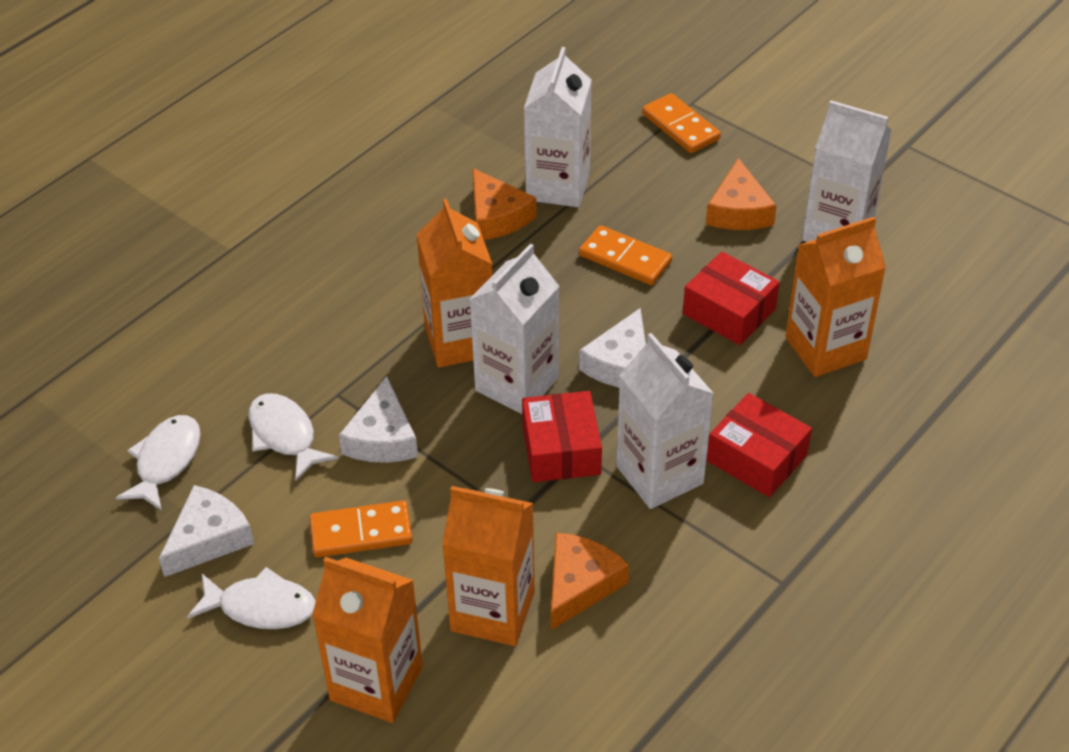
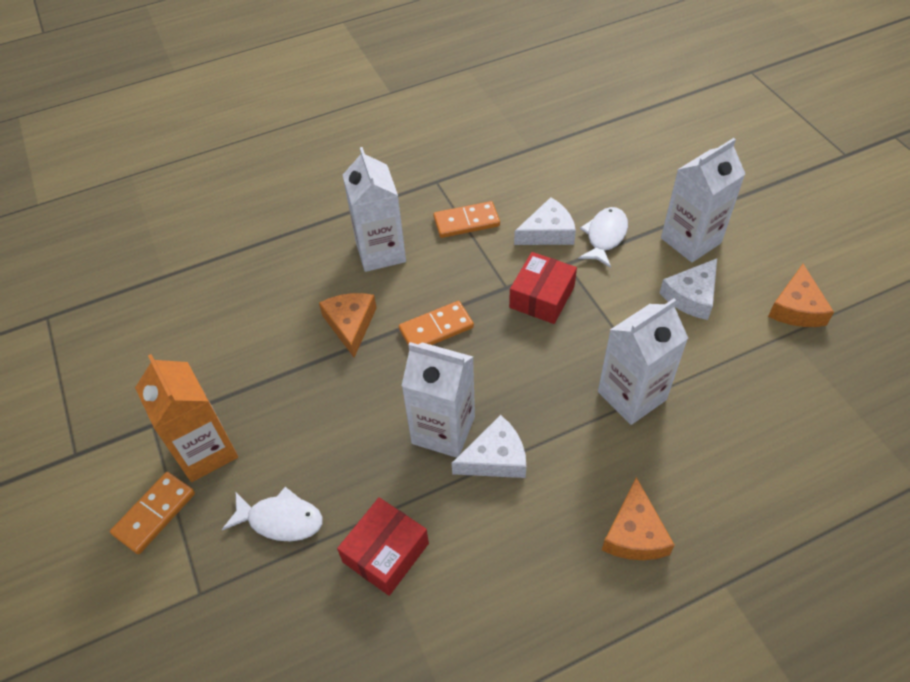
orange carton: 4 -> 1
red box: 3 -> 2
white fish: 3 -> 2

